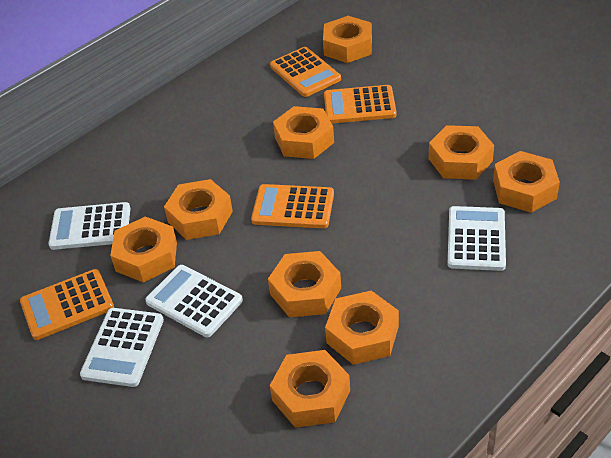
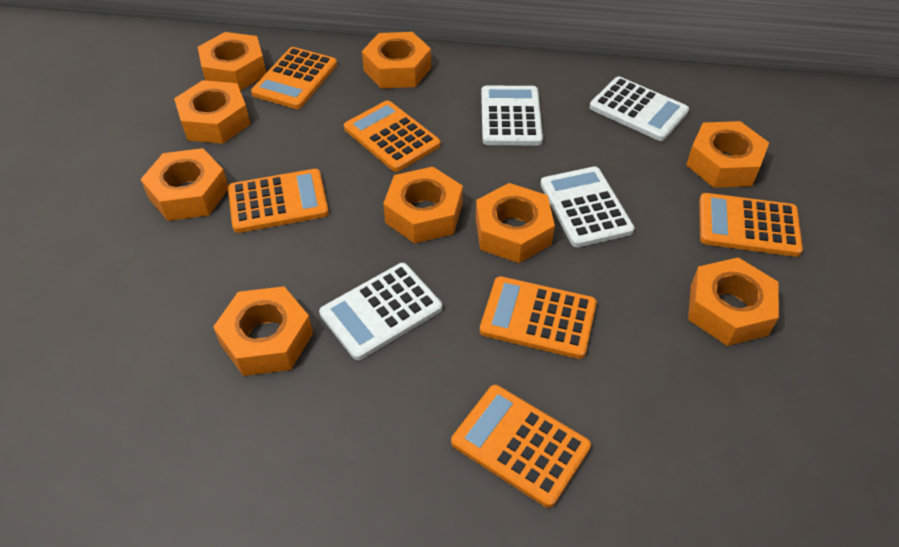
orange calculator: 4 -> 6

